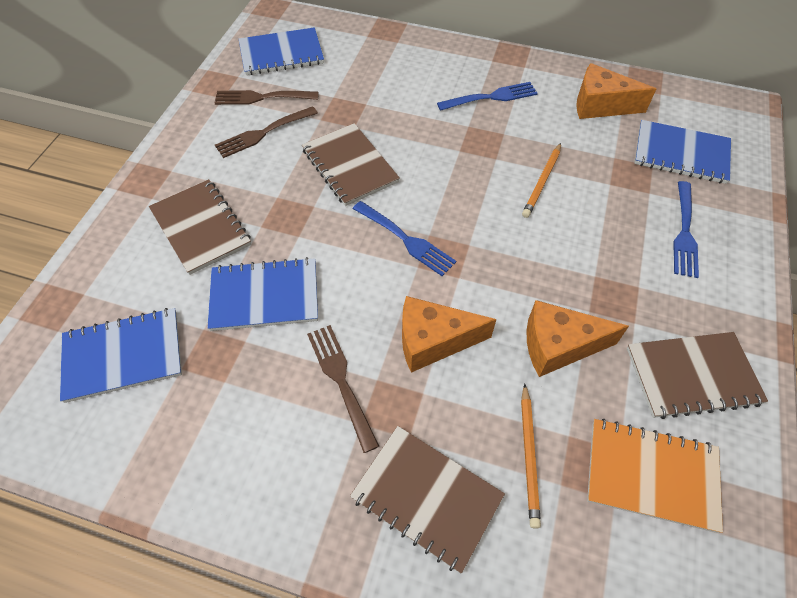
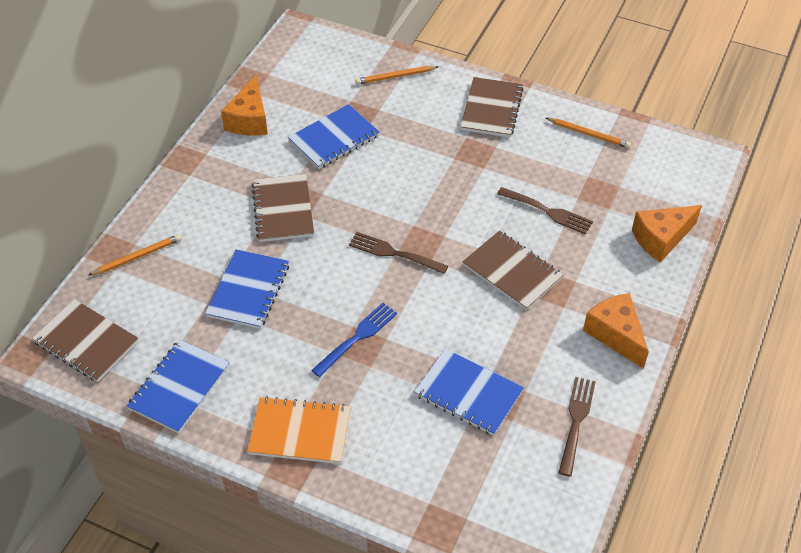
blue fork: 3 -> 1
orange pencil: 2 -> 3

